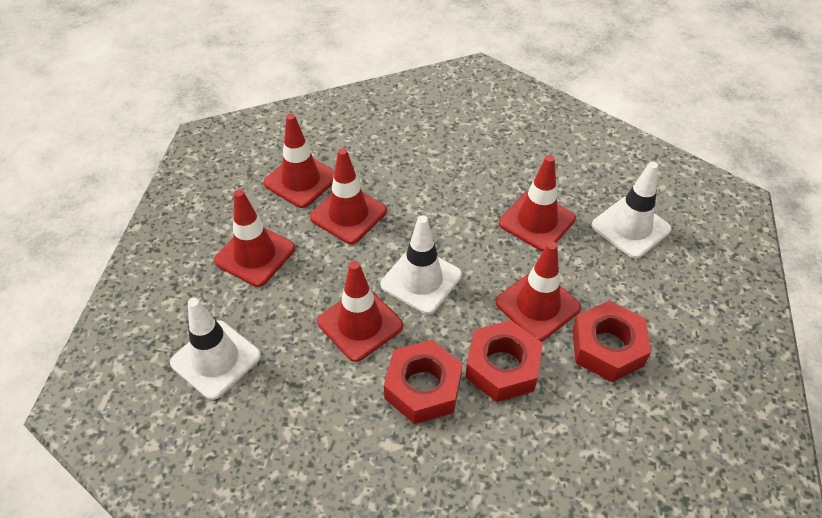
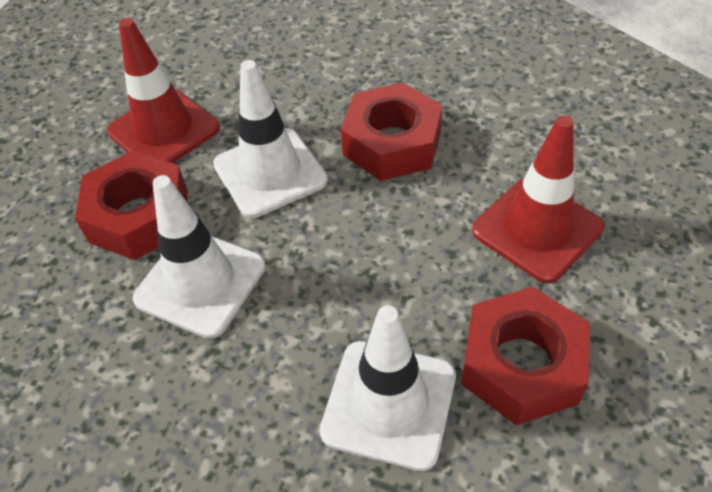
red traffic cone: 6 -> 2

